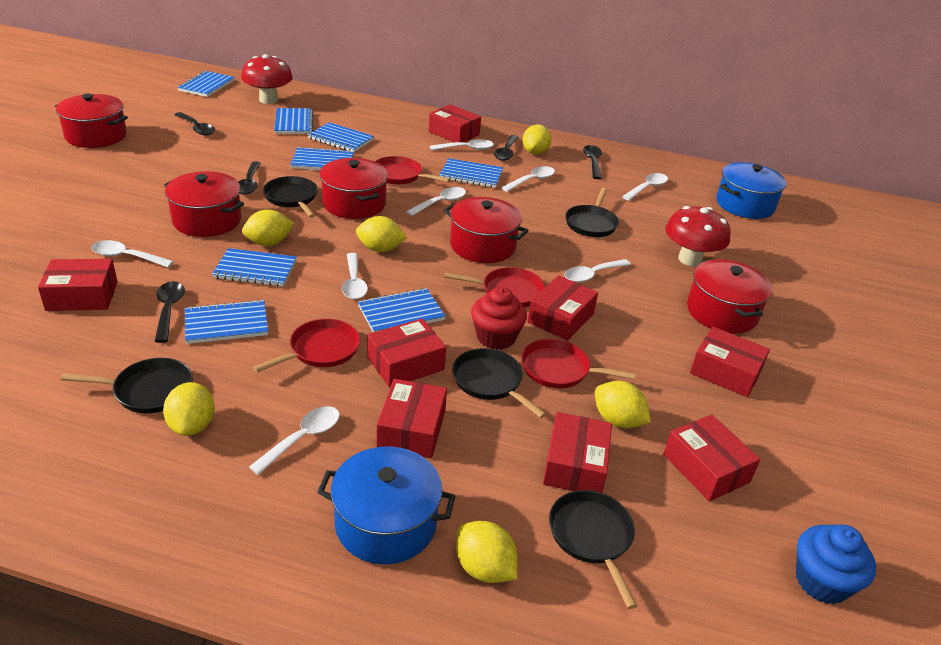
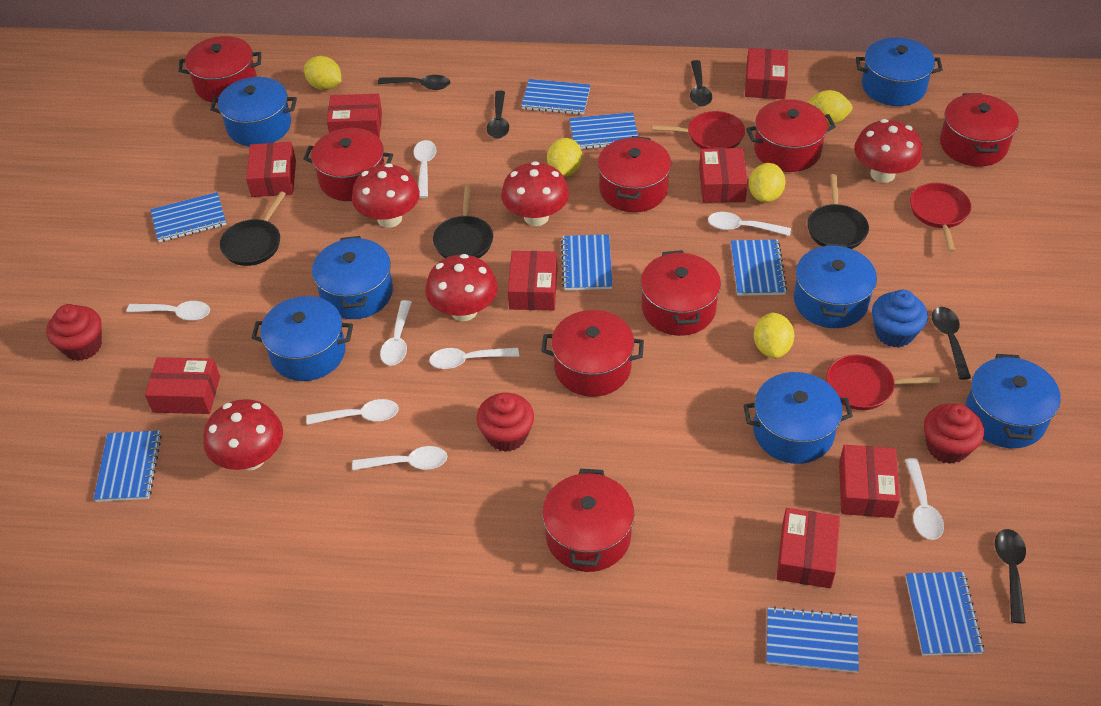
black pan: 5 -> 3
blue pot: 2 -> 7
red cupcake: 1 -> 3
red mushroom: 2 -> 5
red pan: 4 -> 3
red pot: 5 -> 8
yellow lemon: 6 -> 5

